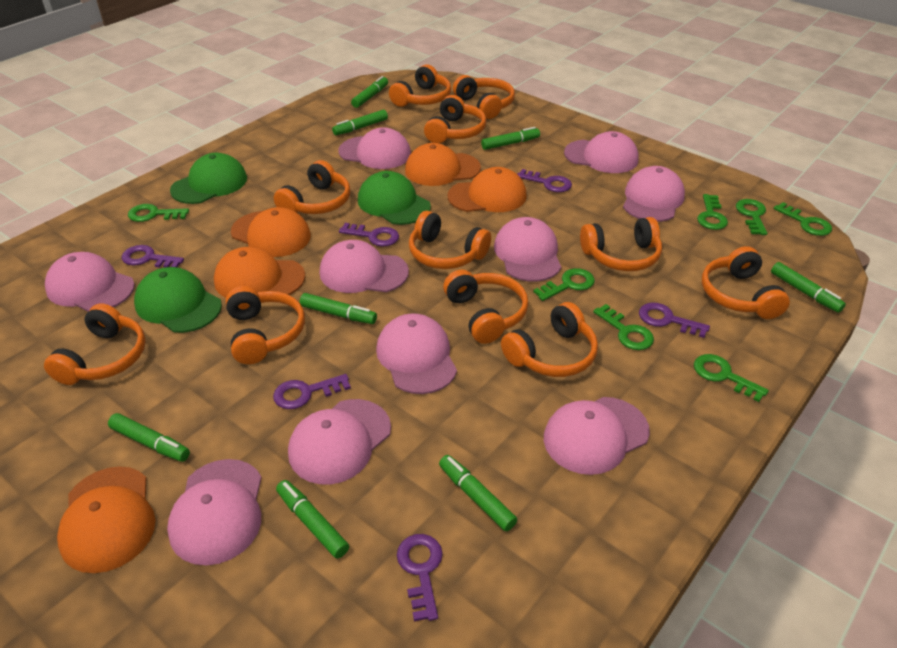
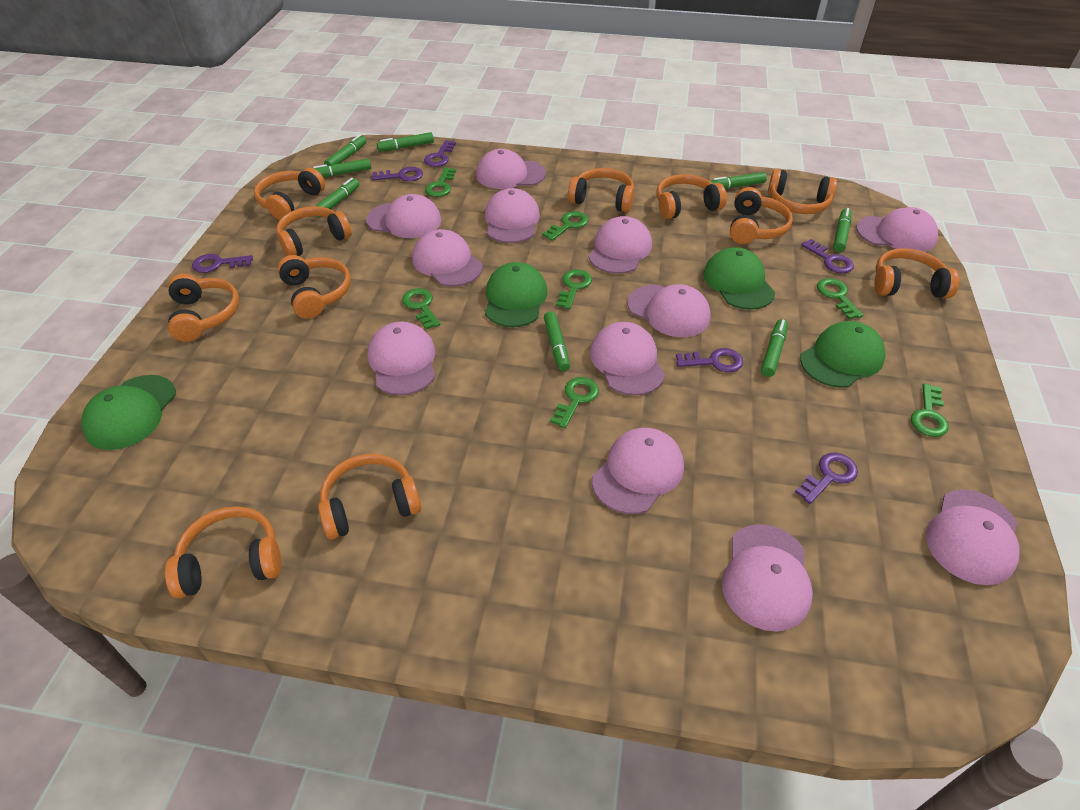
green cap: 3 -> 4
orange cap: 5 -> 0
pink cap: 10 -> 12

